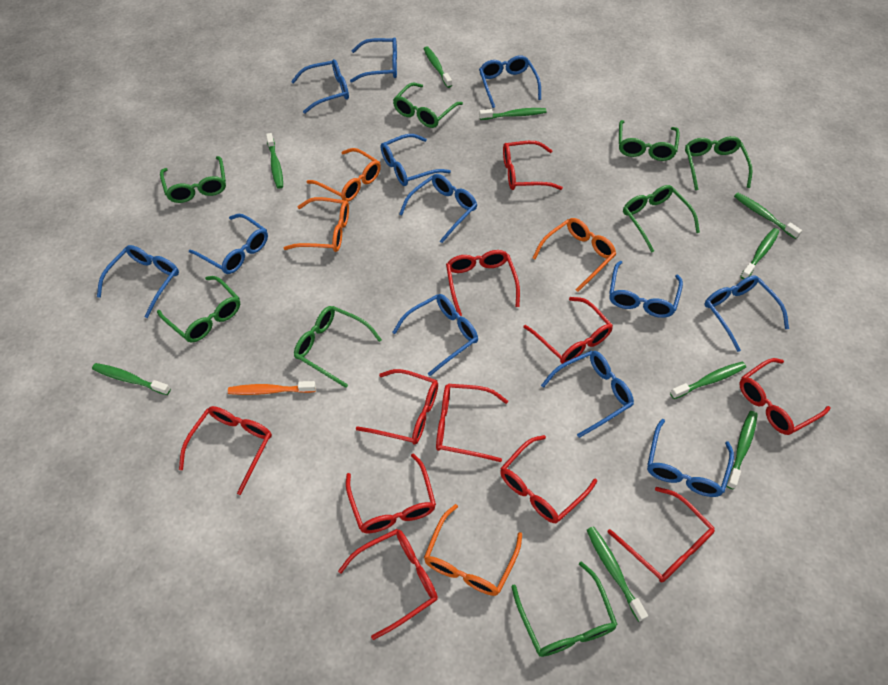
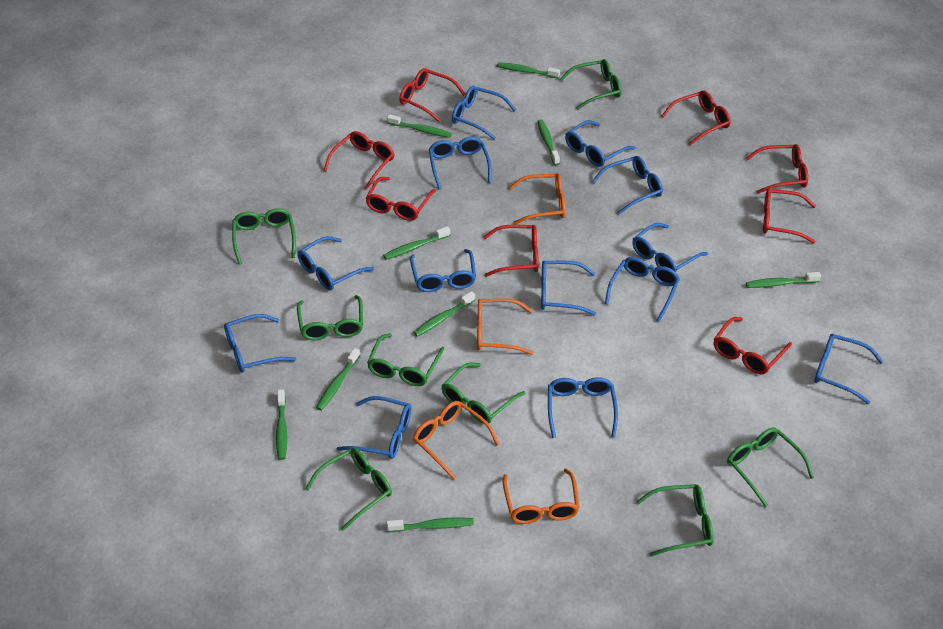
blue glasses: 12 -> 13
orange toothbrush: 1 -> 0
red glasses: 11 -> 8

